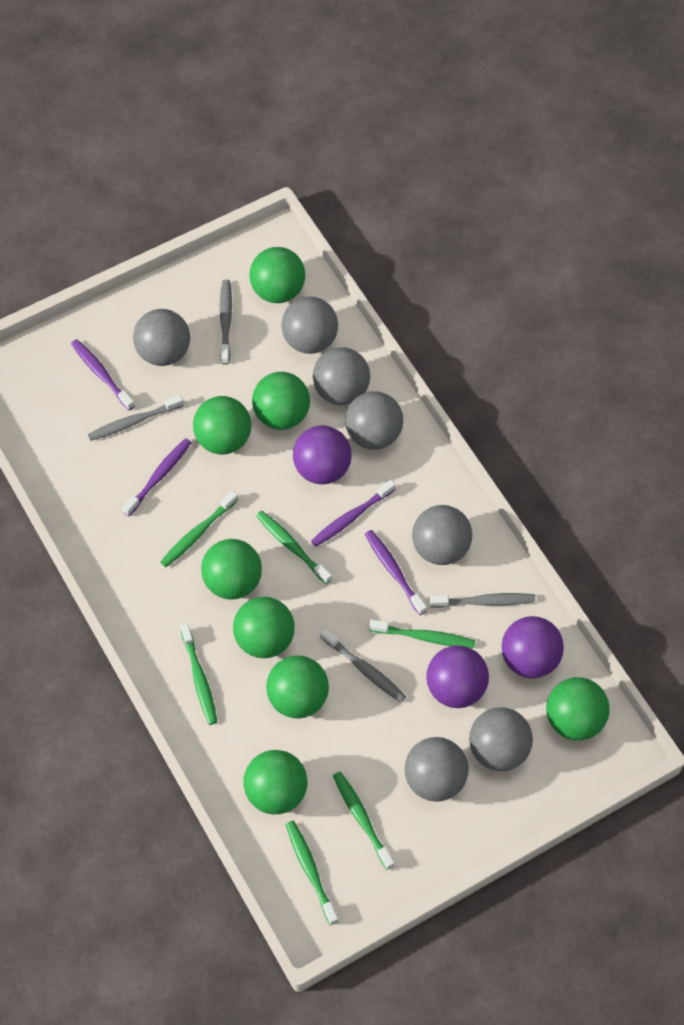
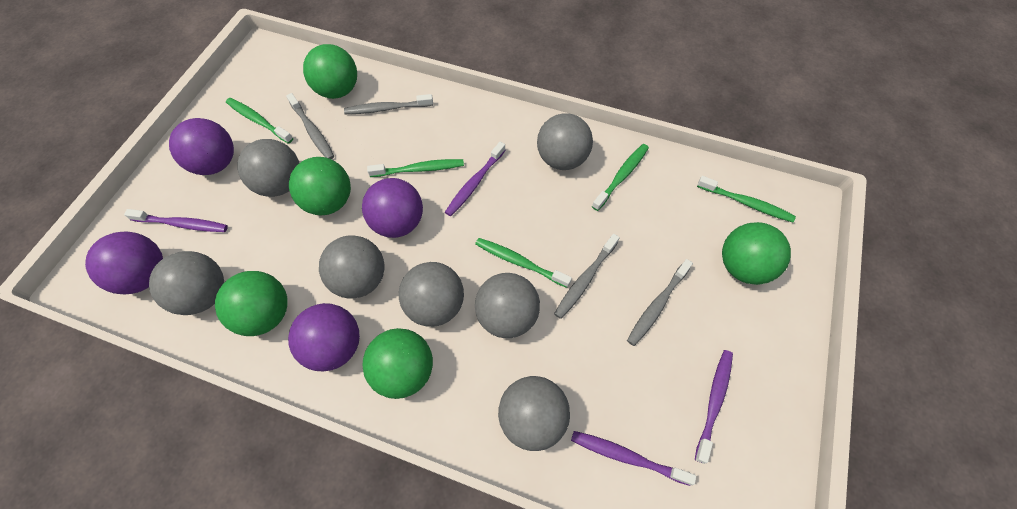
green ball: 8 -> 5
green toothbrush: 6 -> 5
purple ball: 3 -> 4

